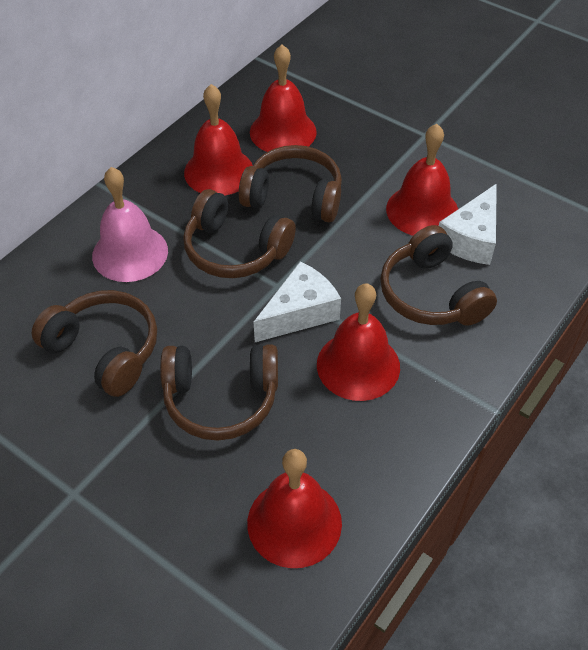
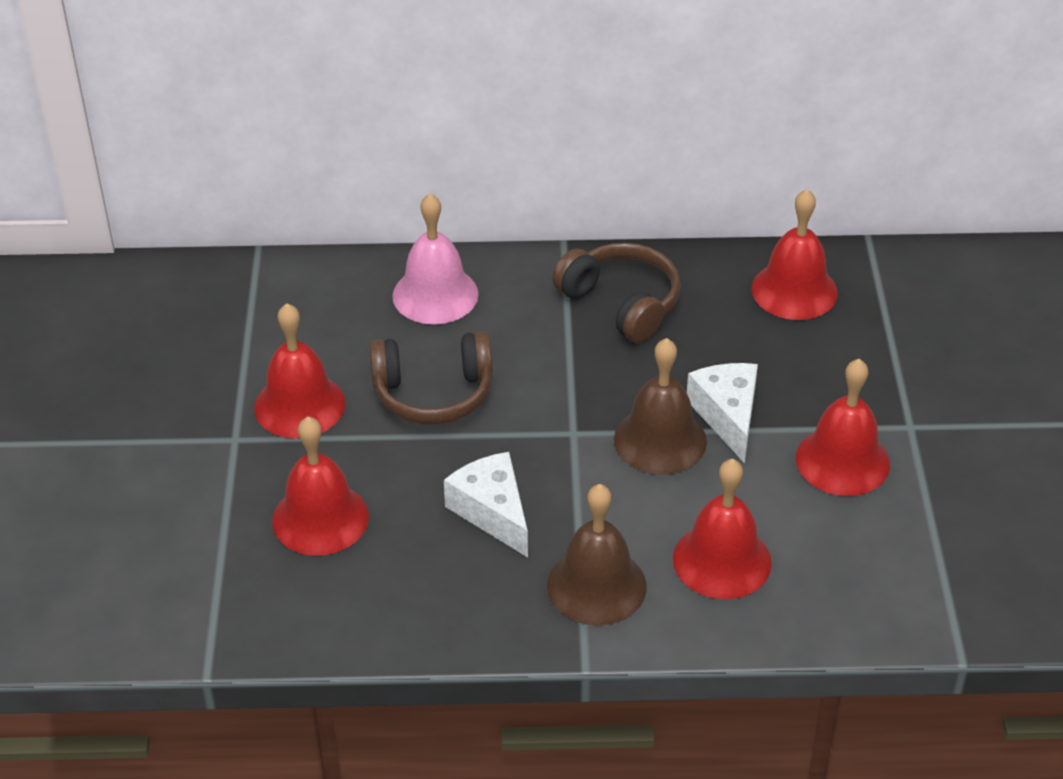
brown bell: 0 -> 2
brown headphones: 5 -> 2

